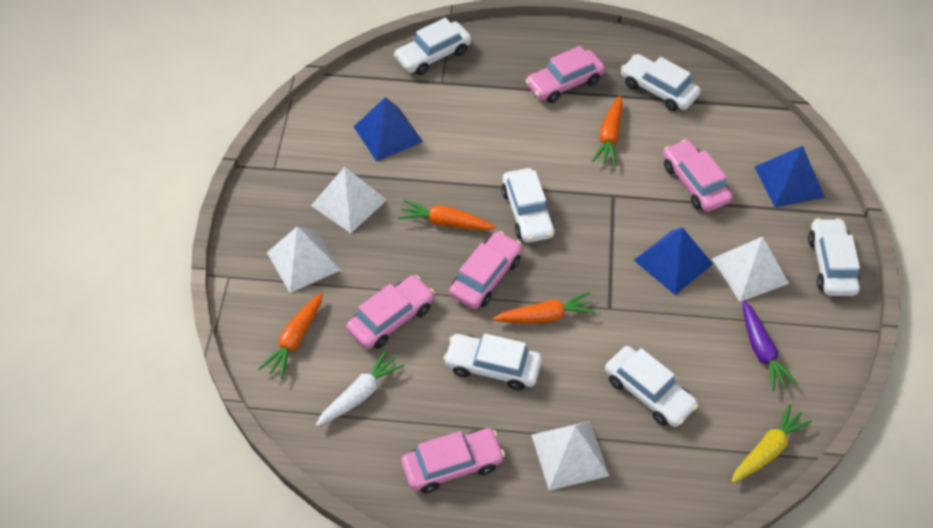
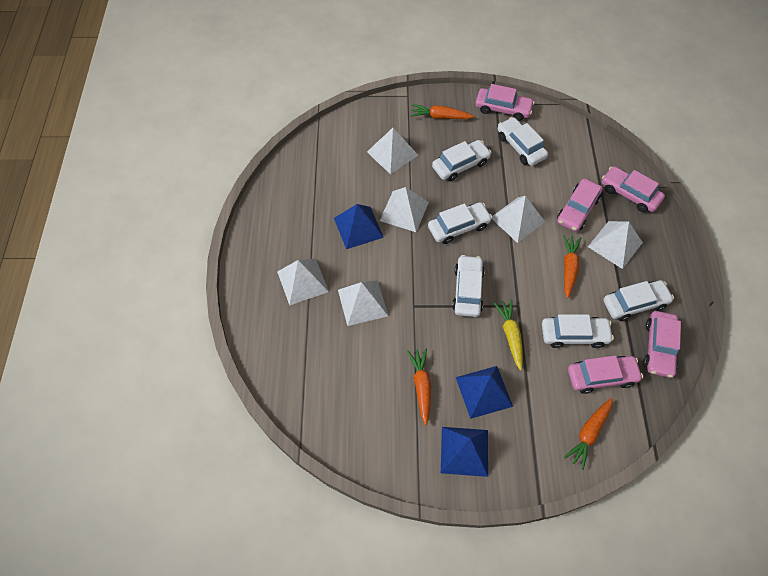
purple carrot: 1 -> 0
white carrot: 1 -> 0
white pyramid: 4 -> 6

